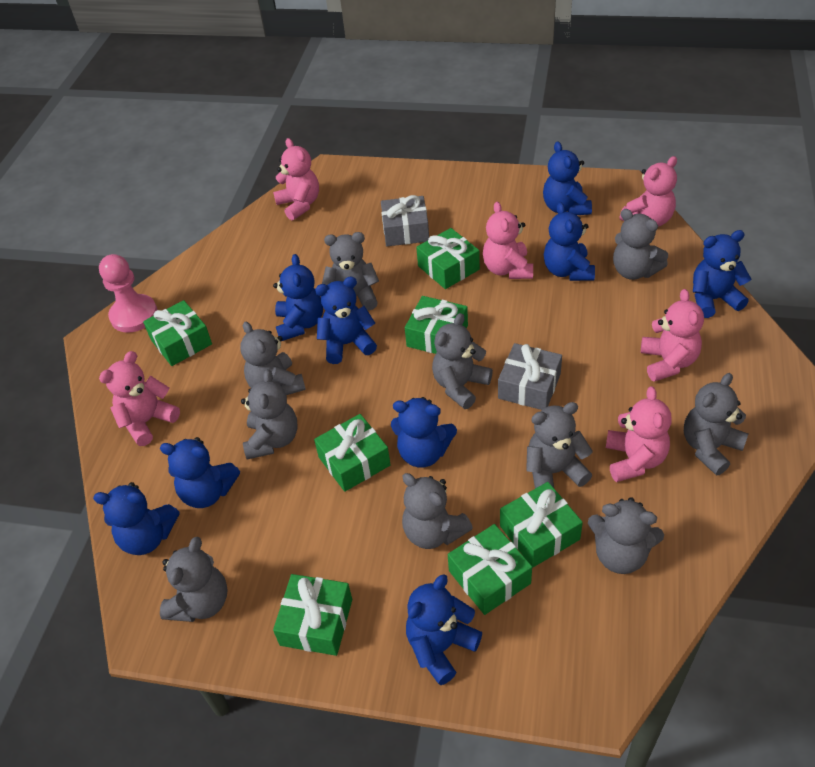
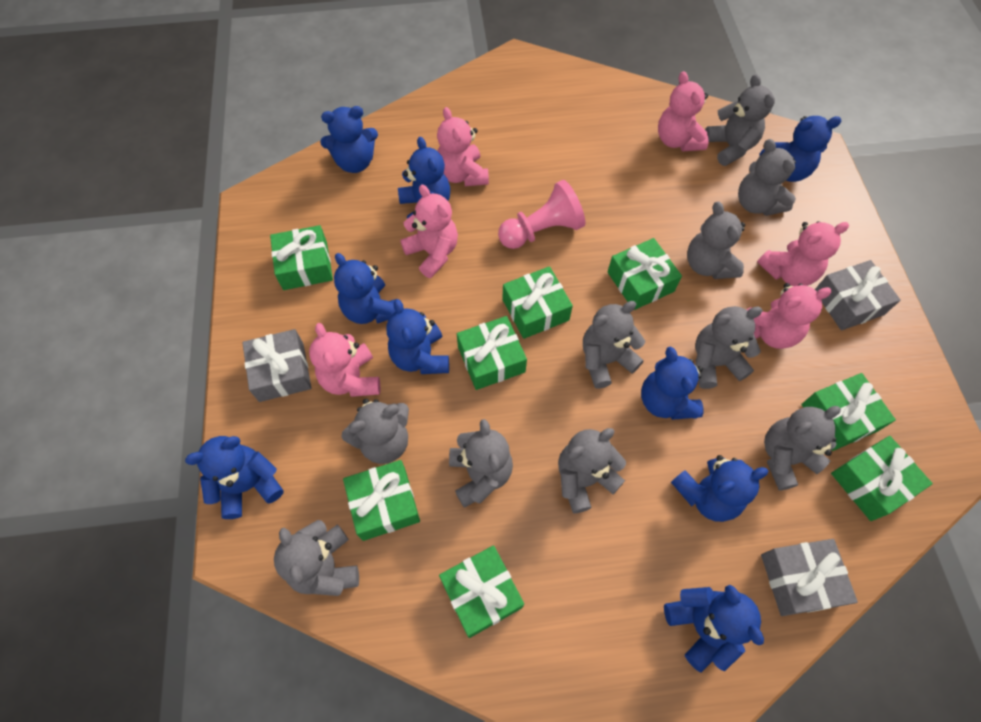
green gift: 7 -> 8
grey gift: 2 -> 3

